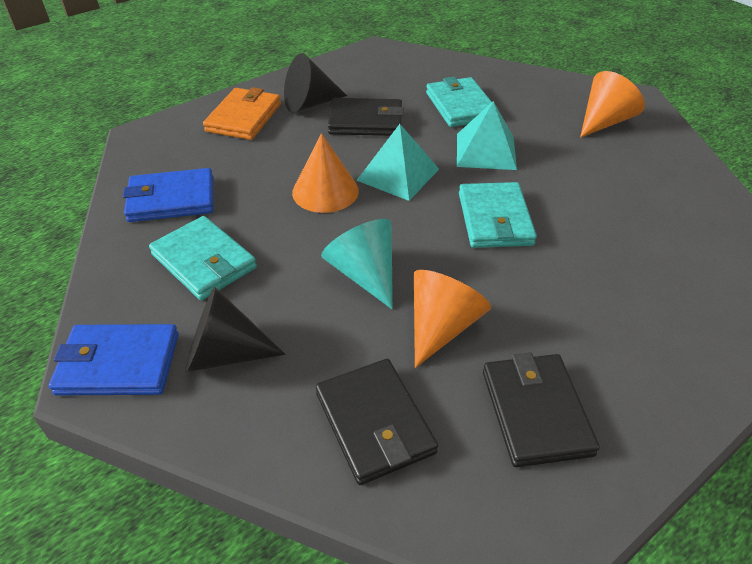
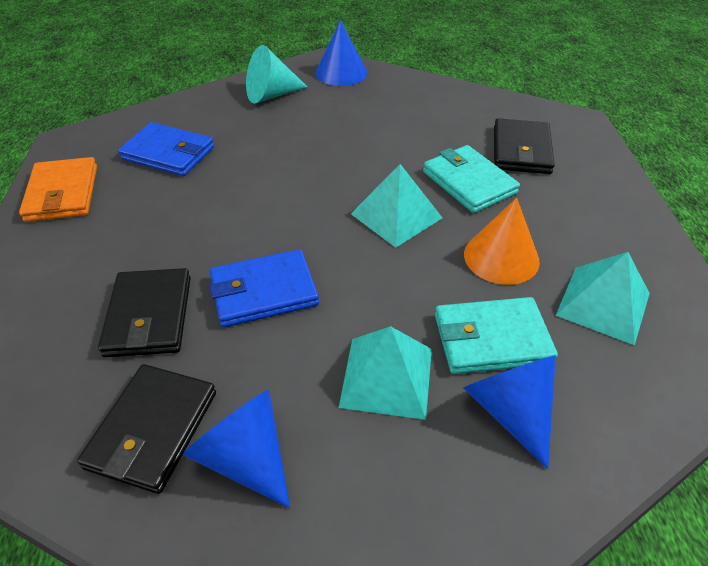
black cone: 2 -> 0
blue cone: 0 -> 3
orange cone: 3 -> 1
turquoise pyramid: 2 -> 3
turquoise wallet: 3 -> 2

